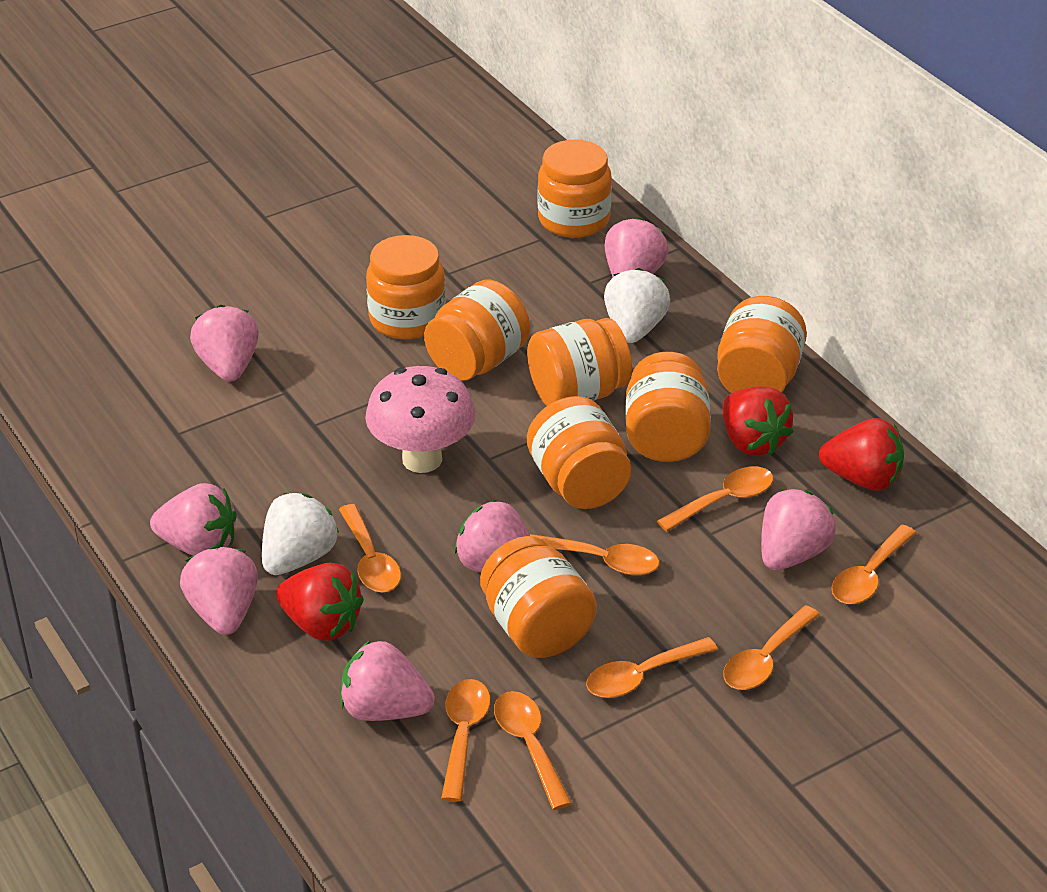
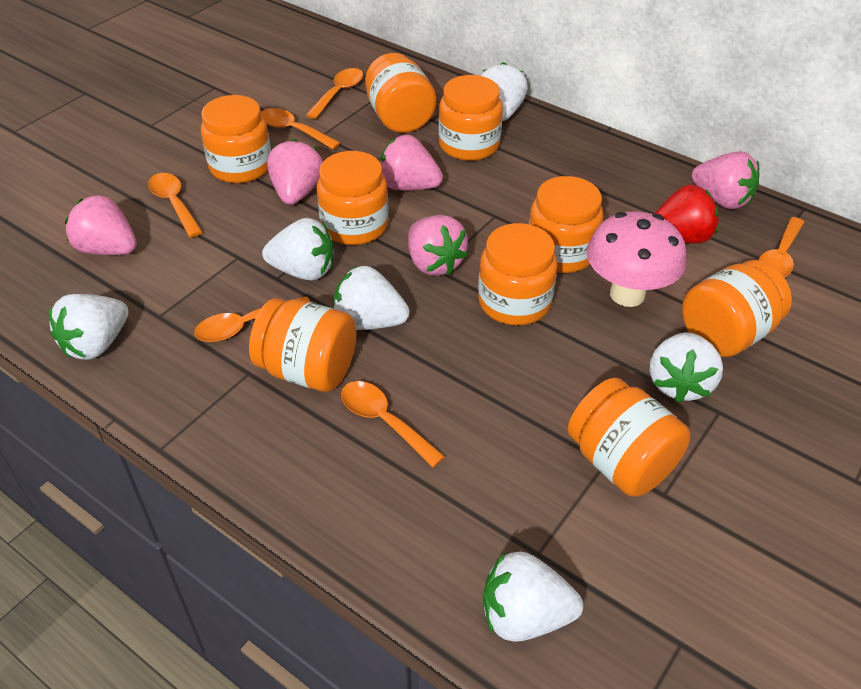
orange jar: 8 -> 9
orange spoon: 8 -> 6
pink strawberry: 7 -> 5
red strawberry: 3 -> 1
white strawberry: 2 -> 6

